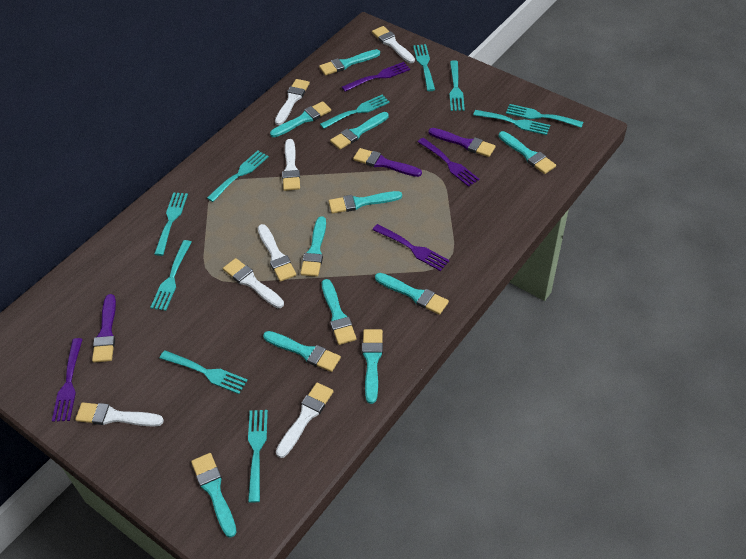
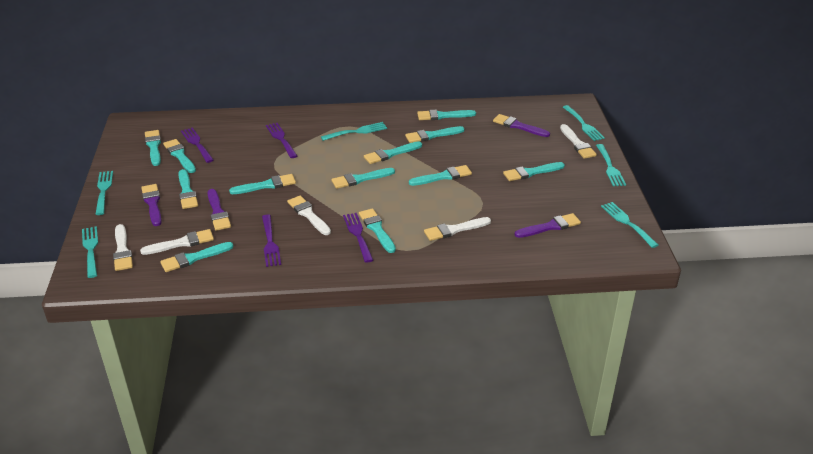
purple brush: 3 -> 4
turquoise brush: 11 -> 12
turquoise fork: 10 -> 6
white brush: 7 -> 5

